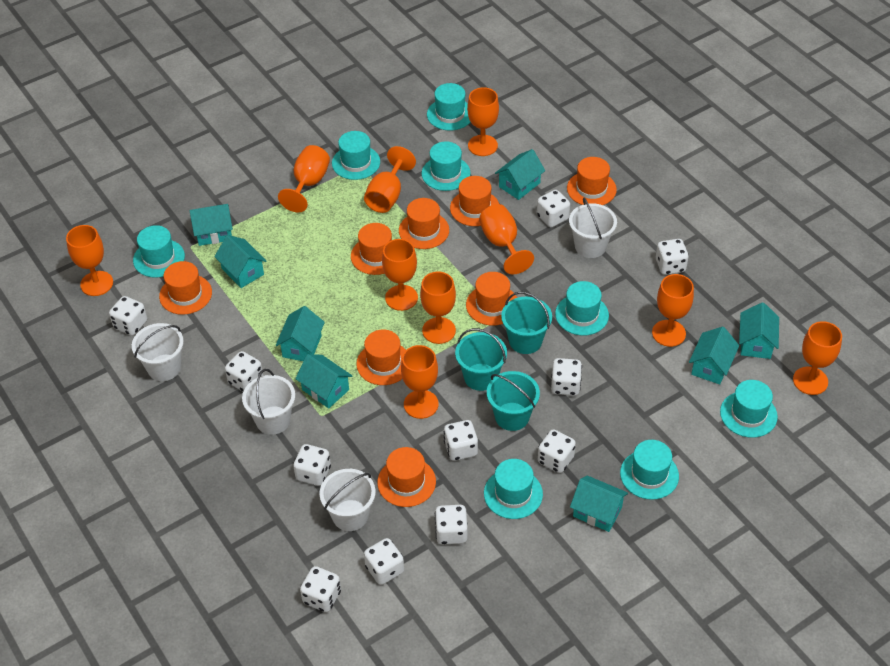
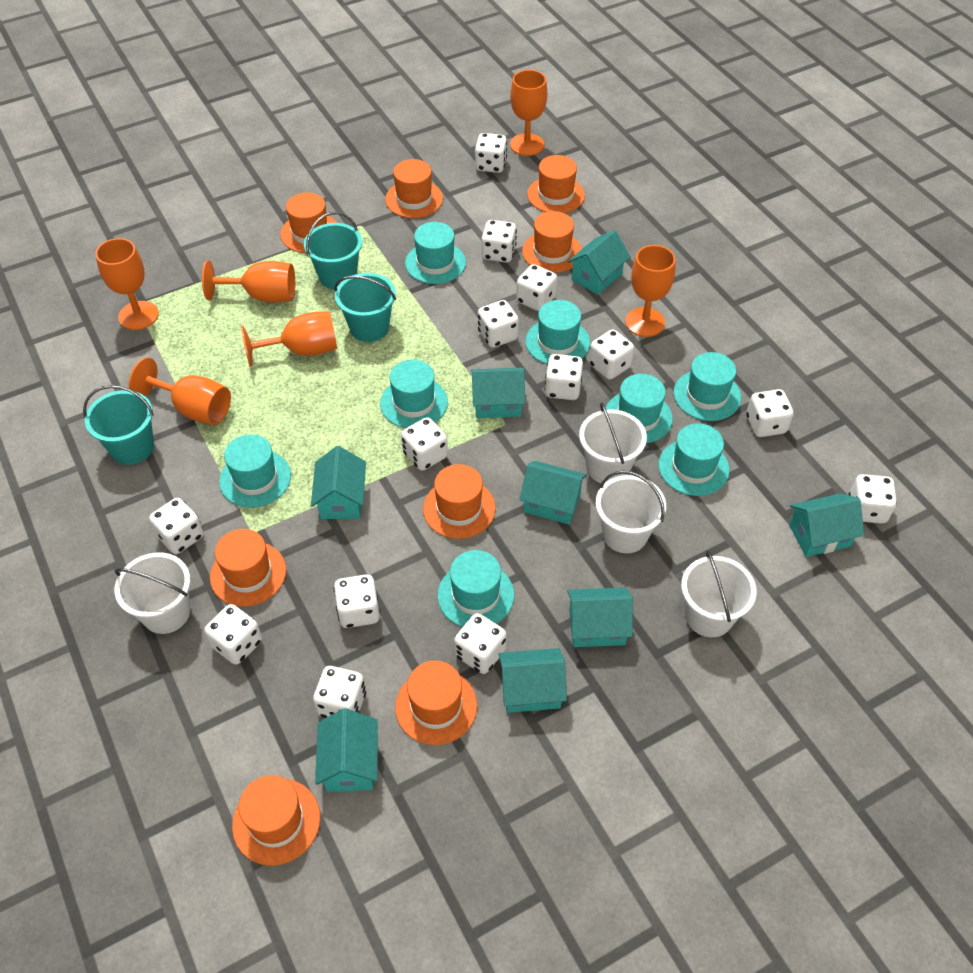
orange goblet: 10 -> 6
white dice: 11 -> 14

